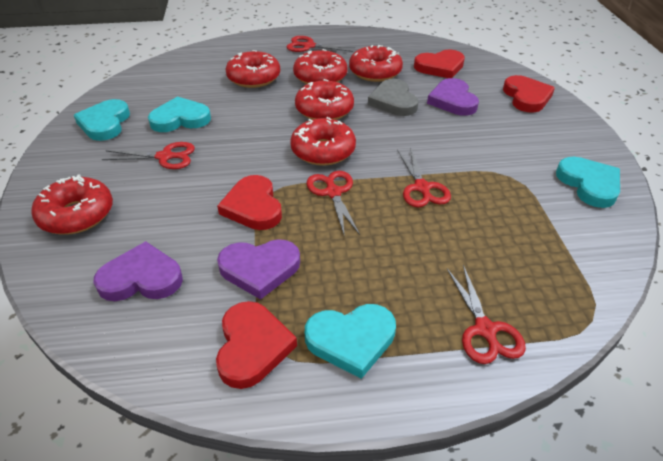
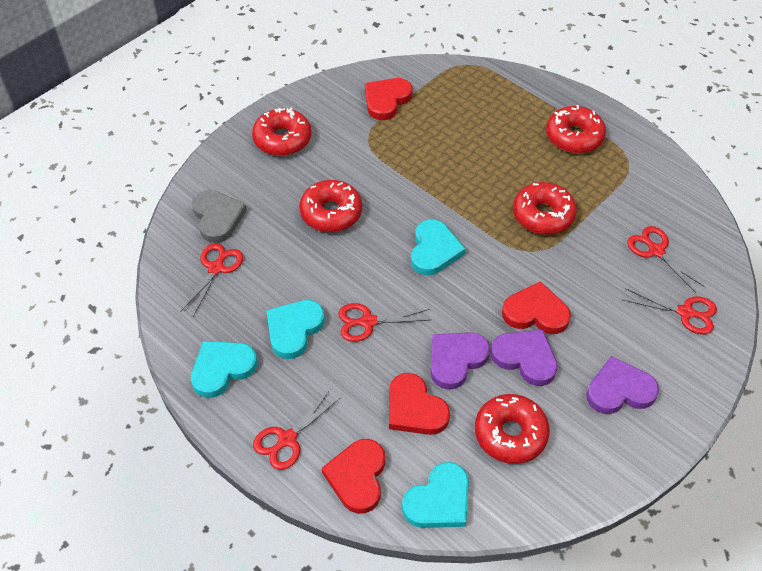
red donut: 6 -> 5

